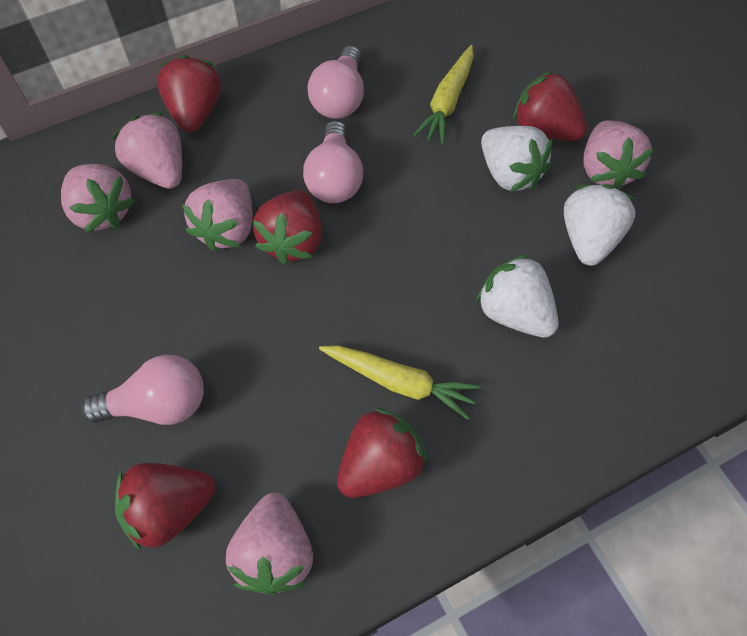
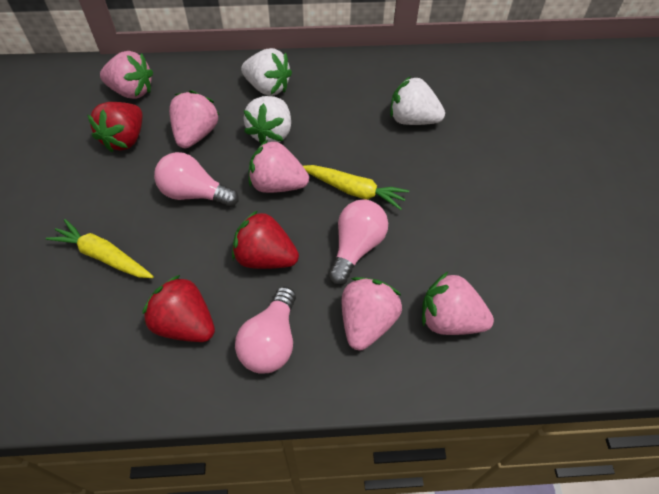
red strawberry: 5 -> 3

